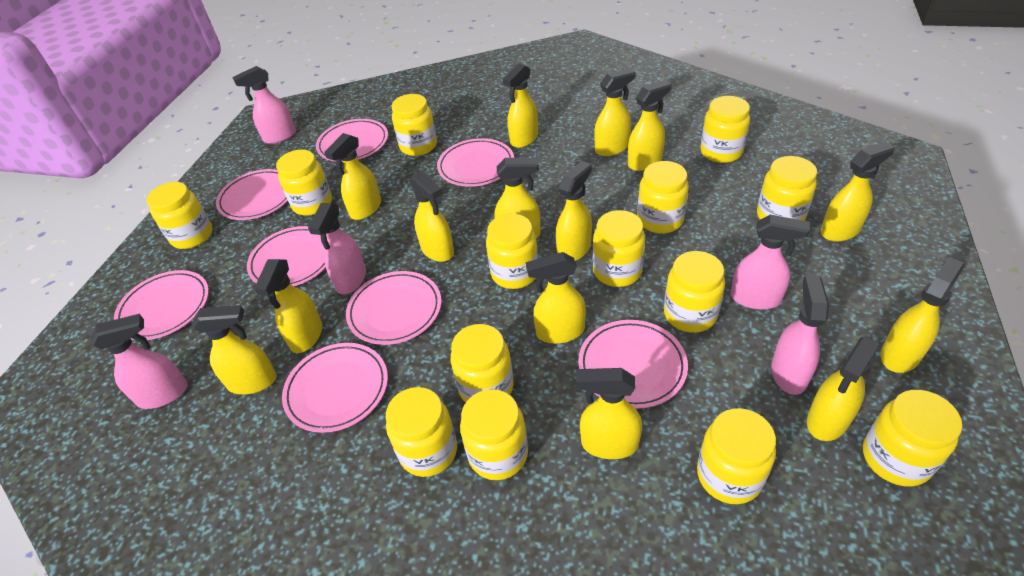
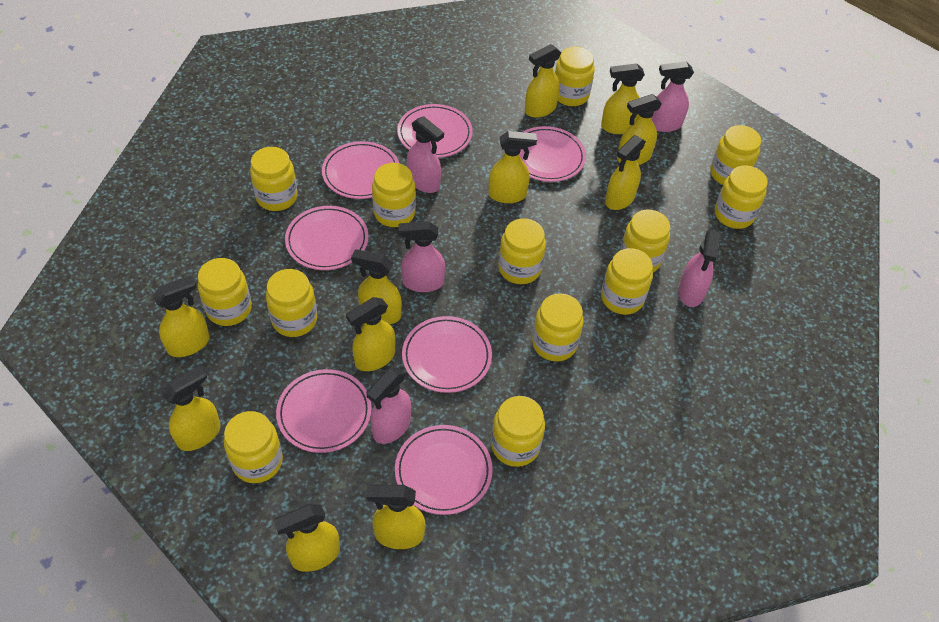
pink plate: 8 -> 7
yellow jar: 14 -> 13
yellow spray bottle: 14 -> 11

